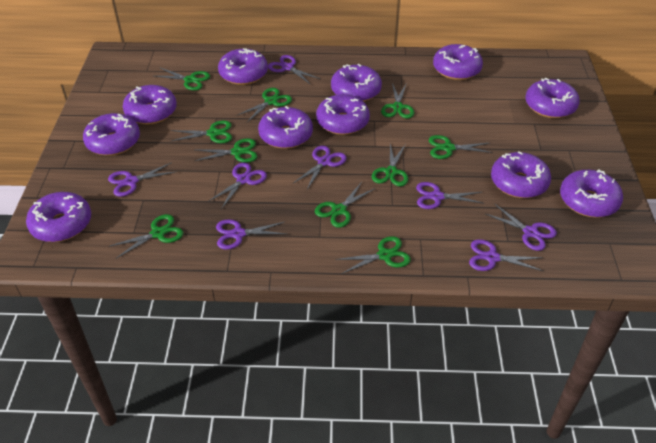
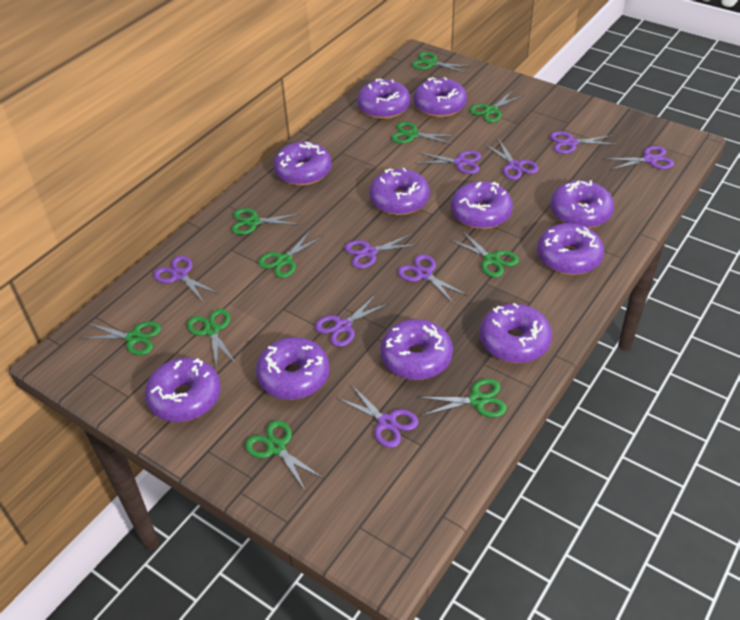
purple scissors: 8 -> 9

